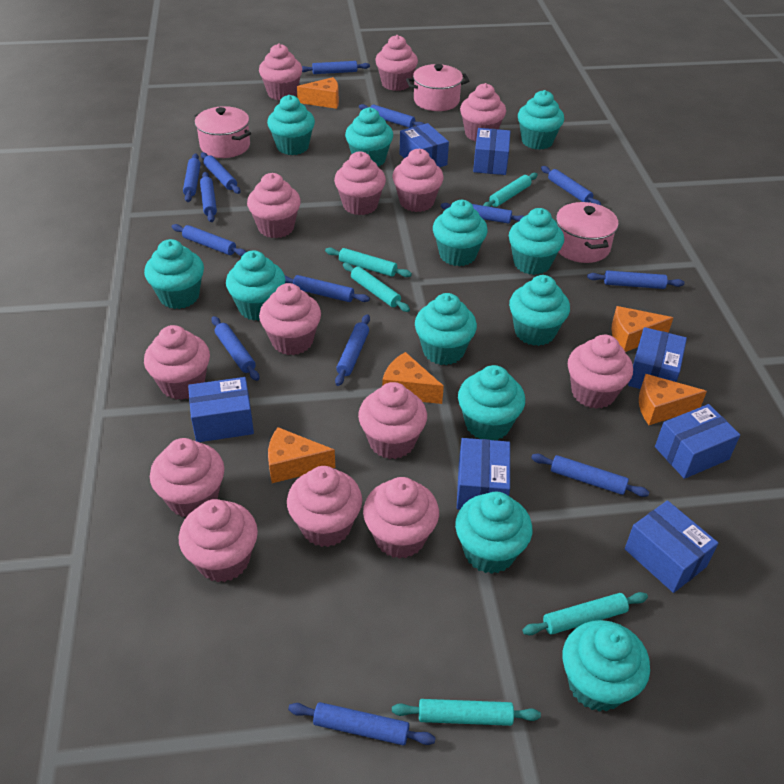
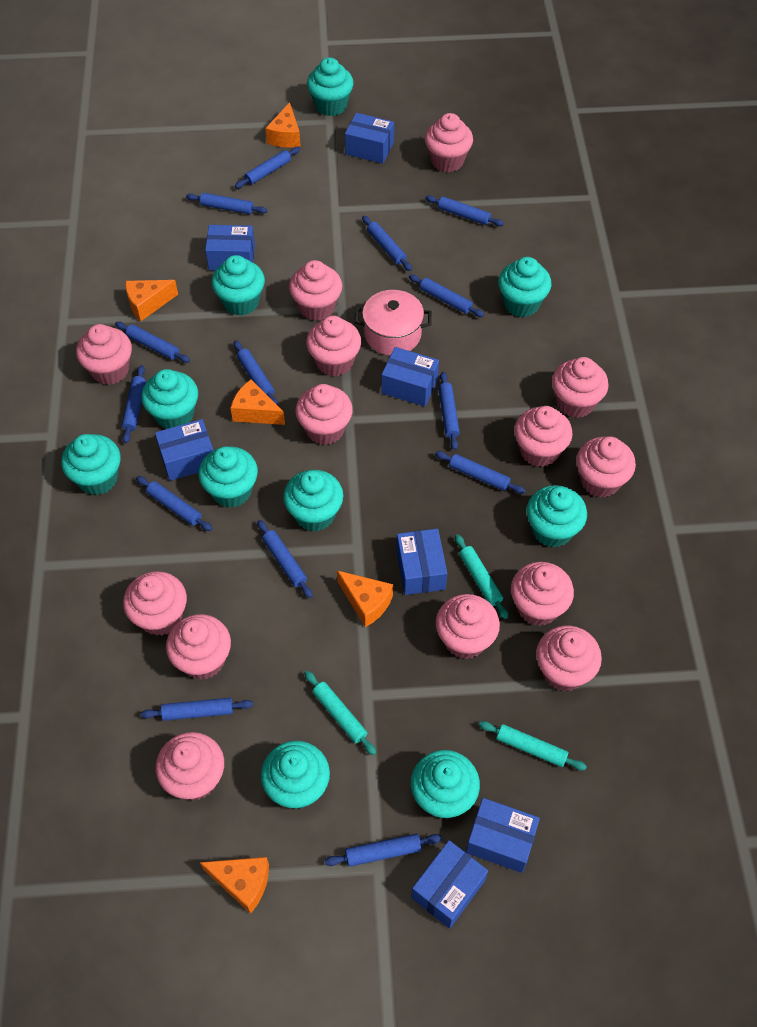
pink pot: 3 -> 1
turquoise cupcake: 12 -> 10
turquoise rolling pin: 5 -> 3

